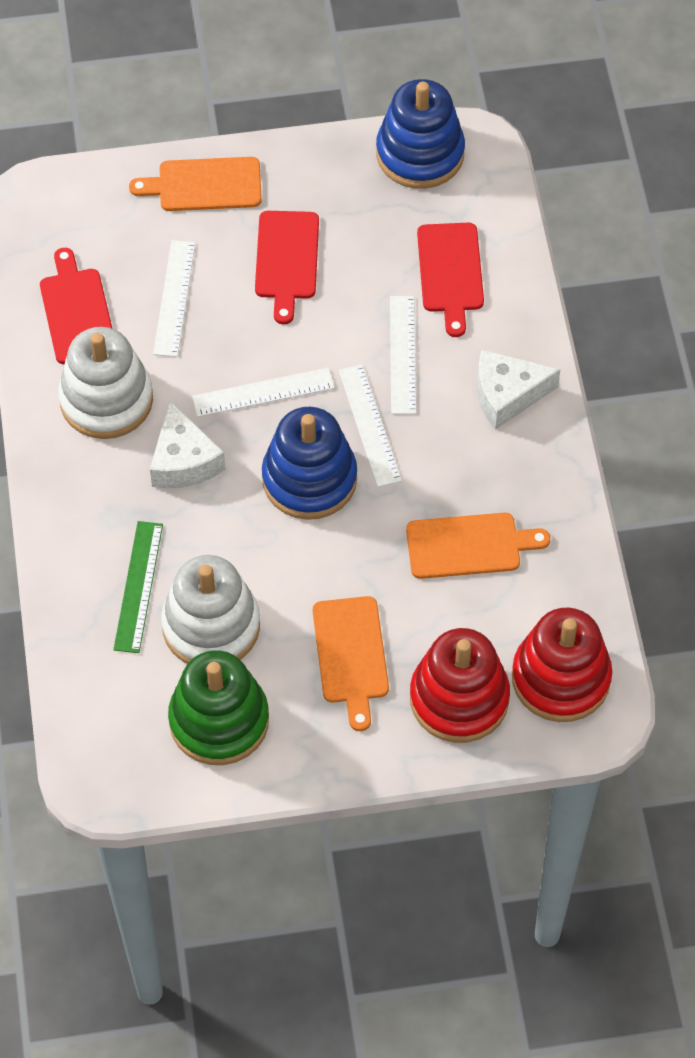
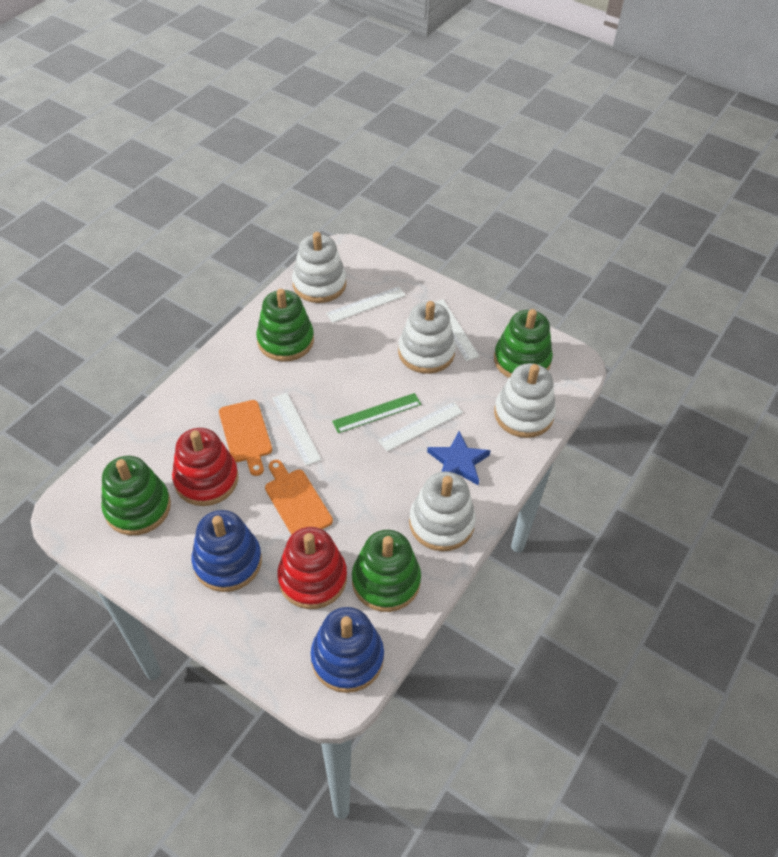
blue star: 0 -> 1
green stacking toy: 1 -> 4
orange cutting board: 3 -> 2
red cutting board: 3 -> 0
white cheese: 2 -> 0
white stacking toy: 2 -> 4

